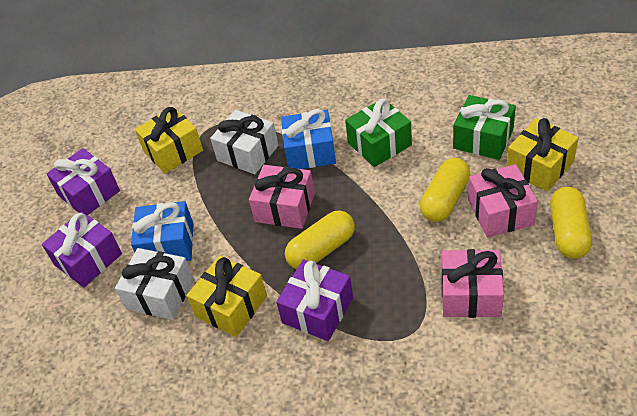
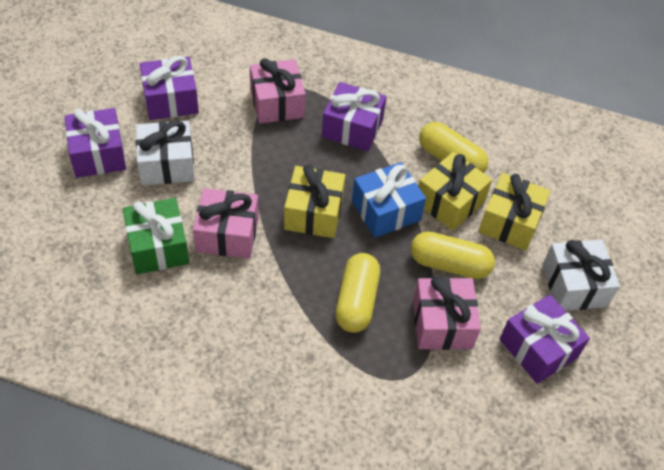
blue gift: 2 -> 1
green gift: 2 -> 1
purple gift: 3 -> 4

